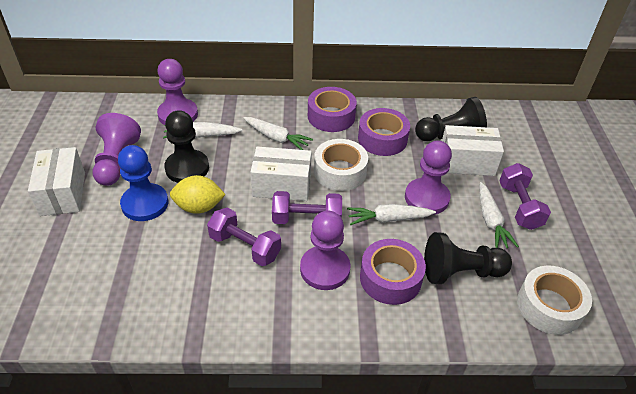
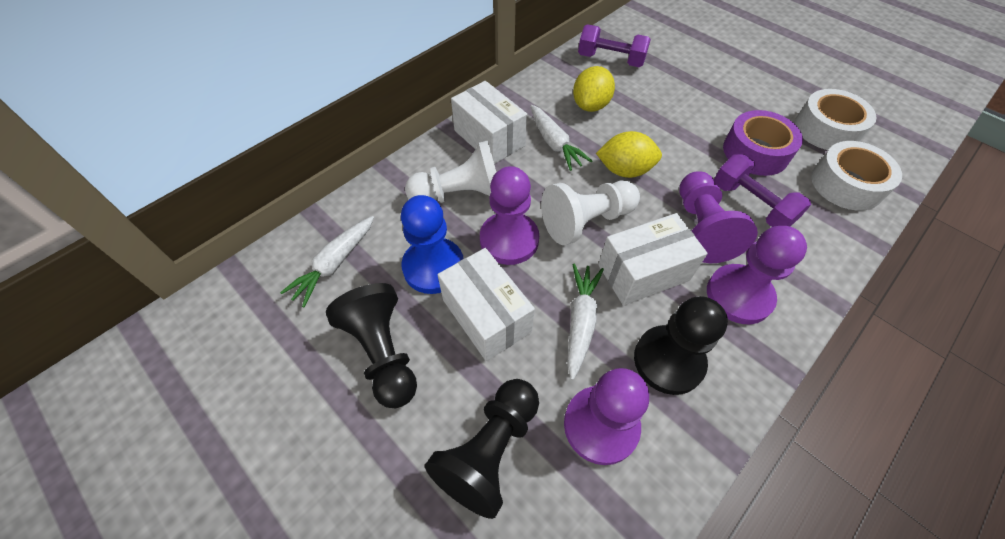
purple dumbbell: 3 -> 2
purple tape: 3 -> 1
white carrot: 4 -> 3
white pawn: 0 -> 2
yellow lemon: 1 -> 2

